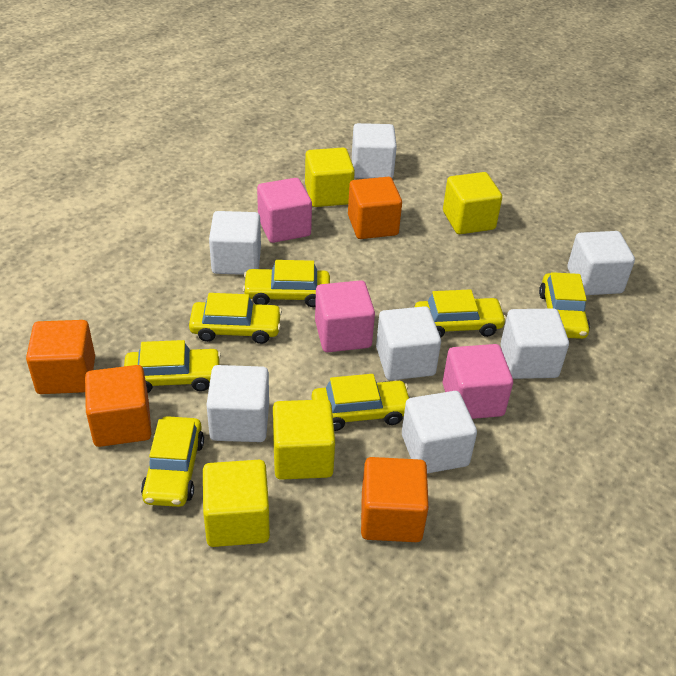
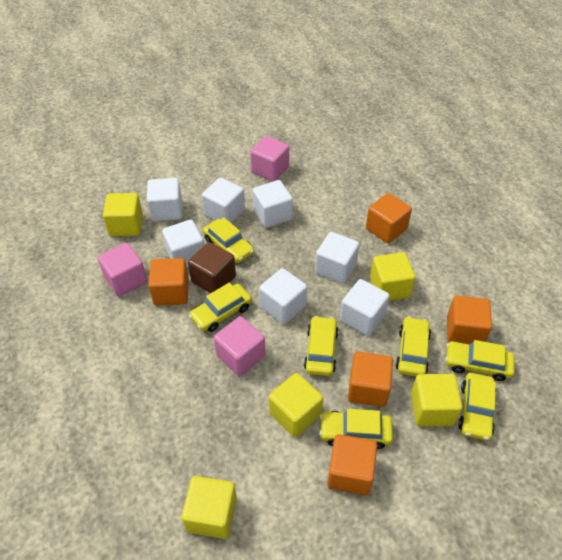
brown cube: 0 -> 1
orange cube: 4 -> 5
yellow cube: 4 -> 5

